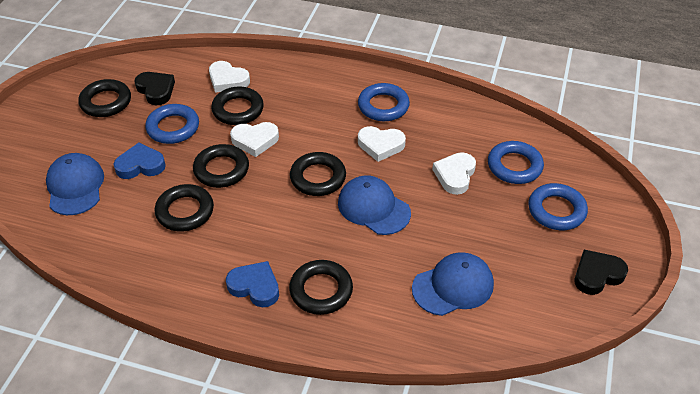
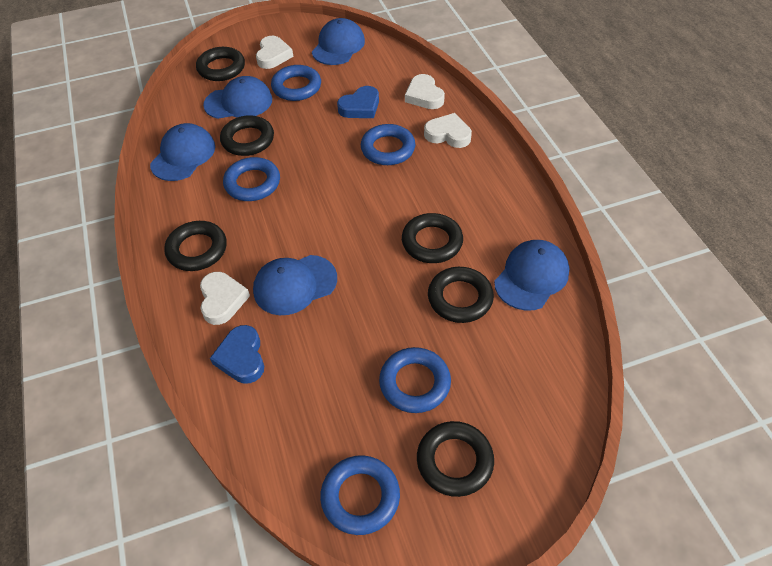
black heart: 2 -> 0
blue cap: 3 -> 5
blue ring: 4 -> 5

